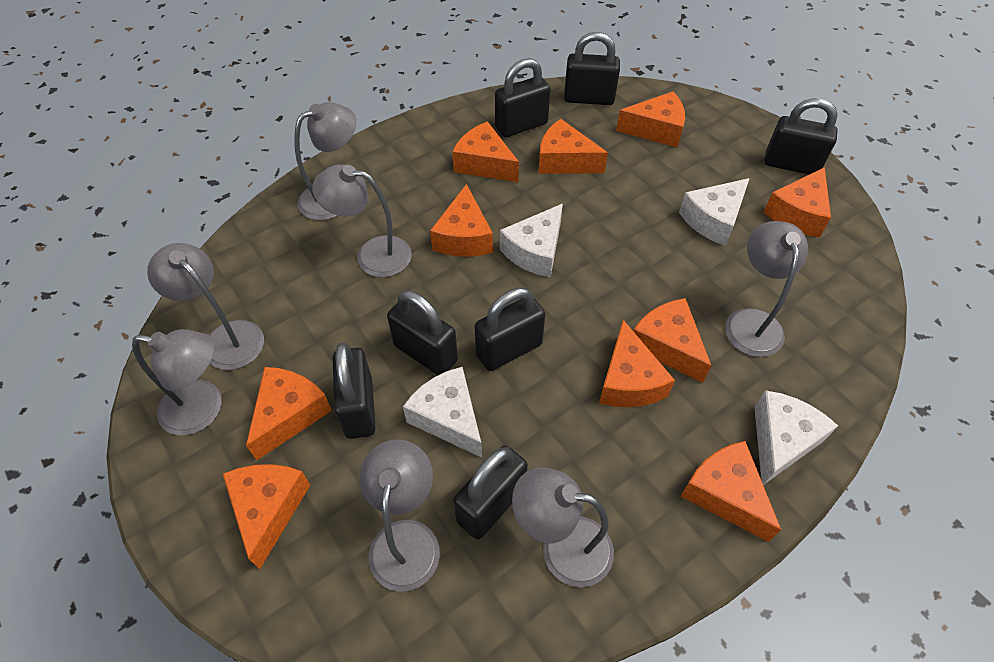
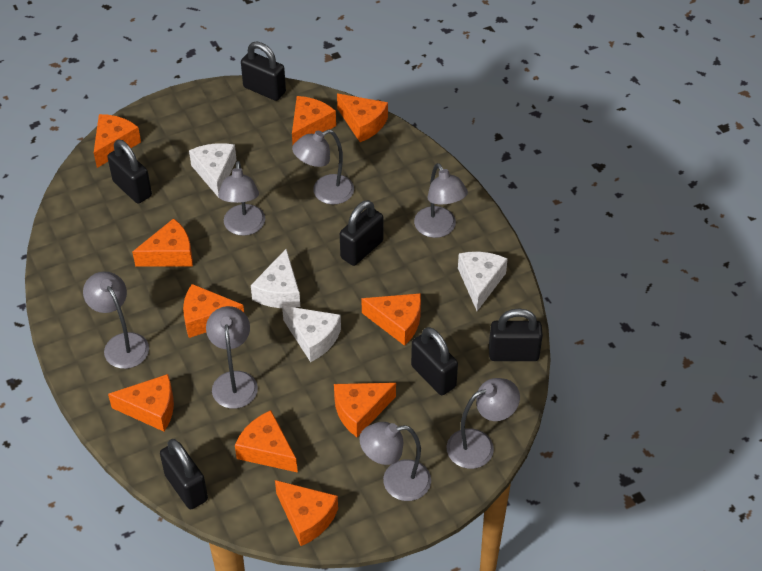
black padlock: 7 -> 6

